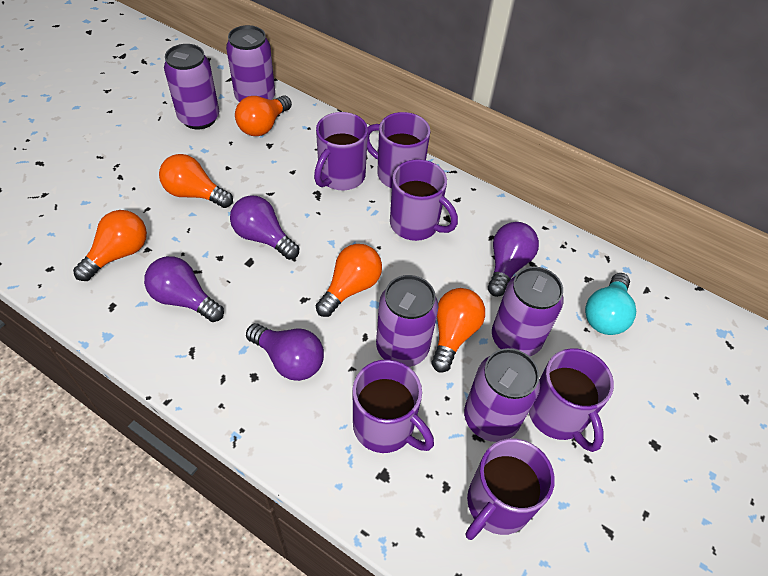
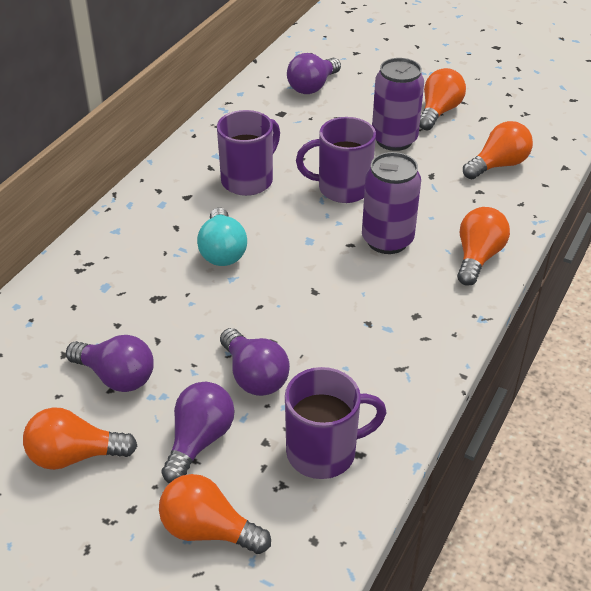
purple can: 5 -> 2
purple mug: 6 -> 3

